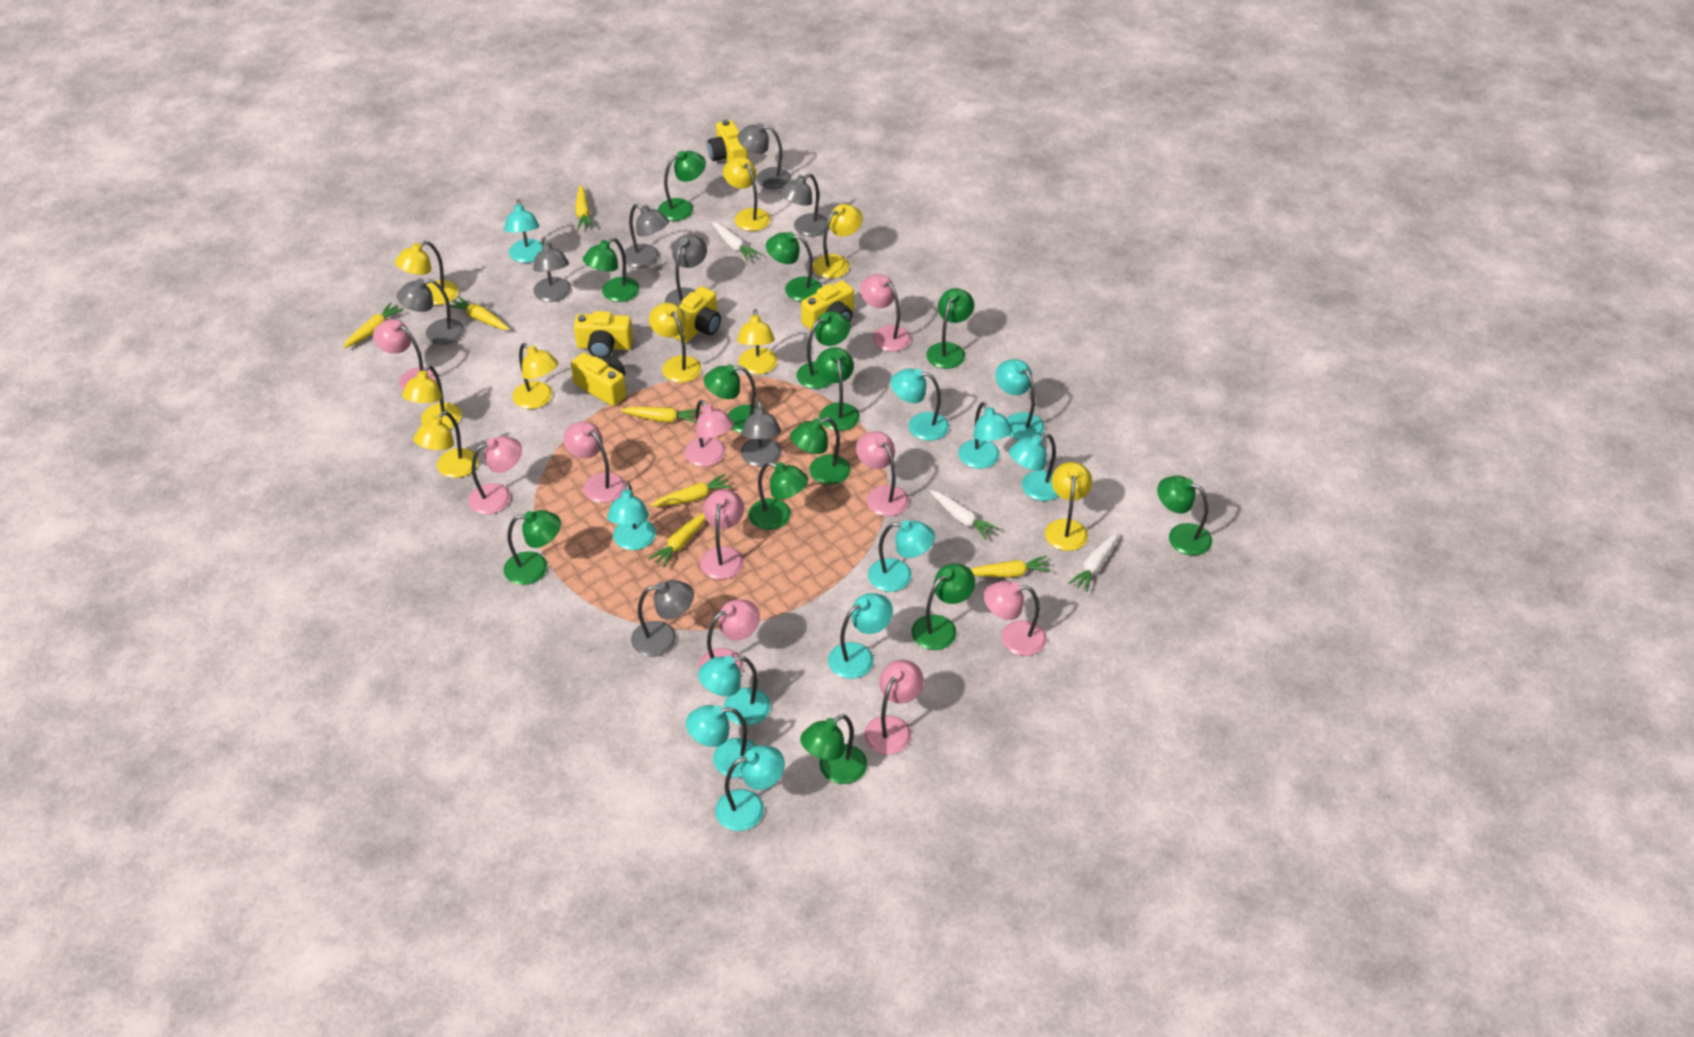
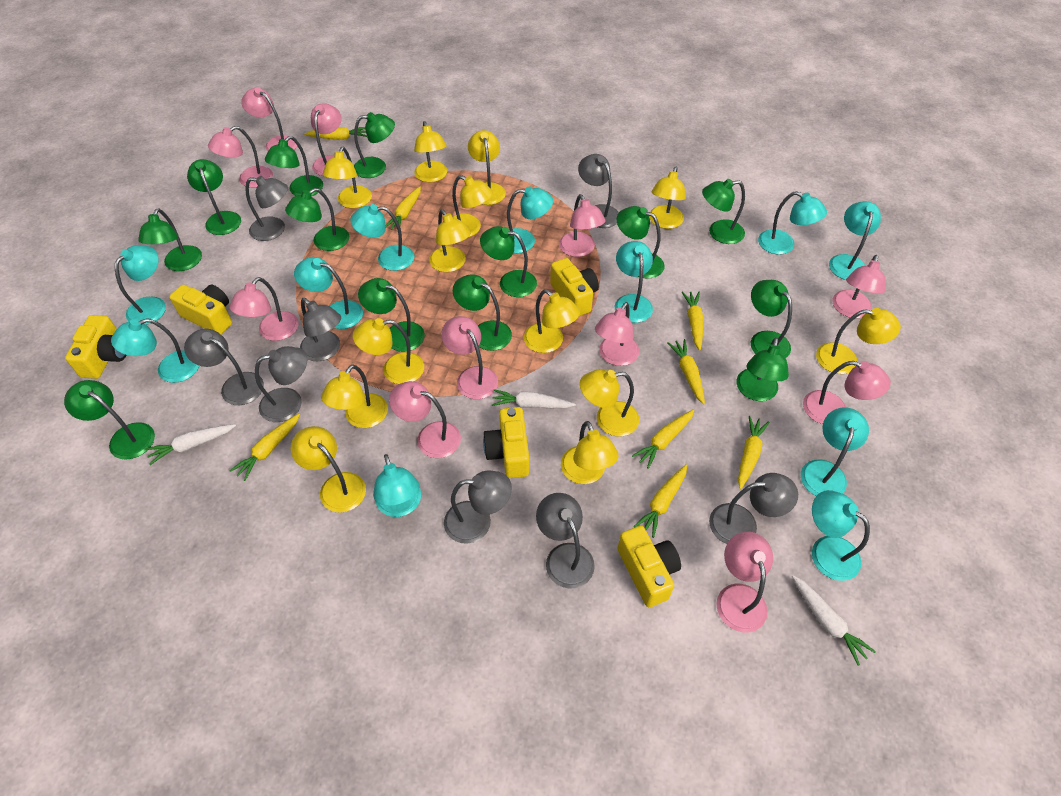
pink lamp: 10 -> 11
yellow carrot: 7 -> 8
yellow lamp: 9 -> 13

